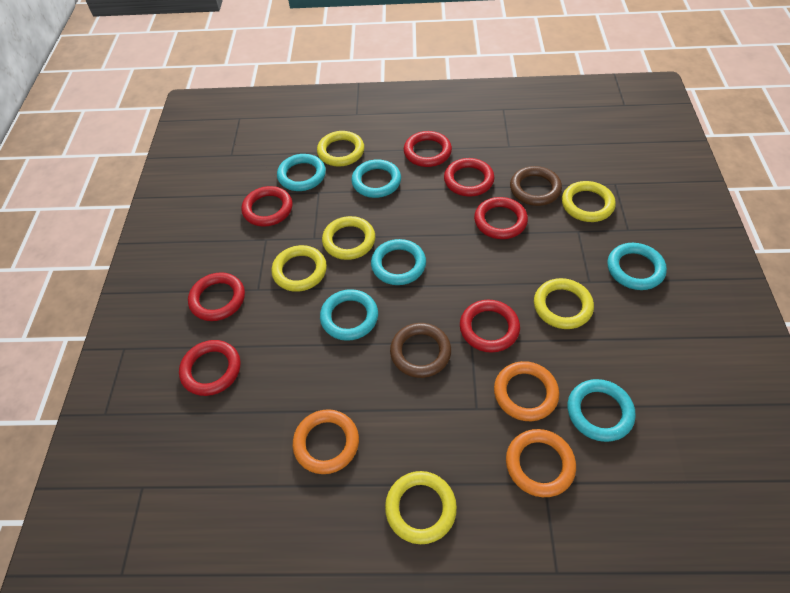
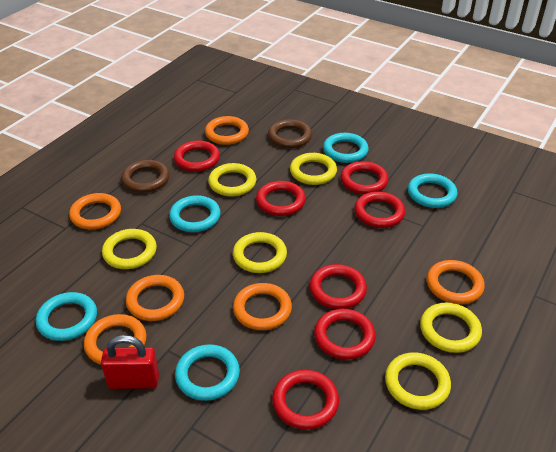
orange ring: 3 -> 6
red padlock: 0 -> 1
turquoise ring: 6 -> 5

